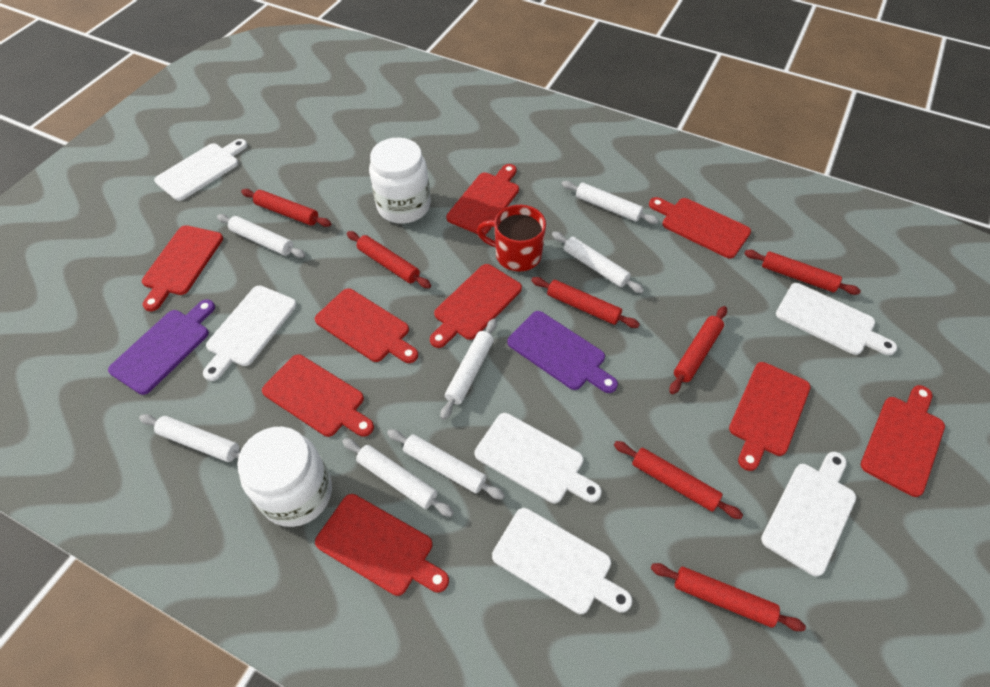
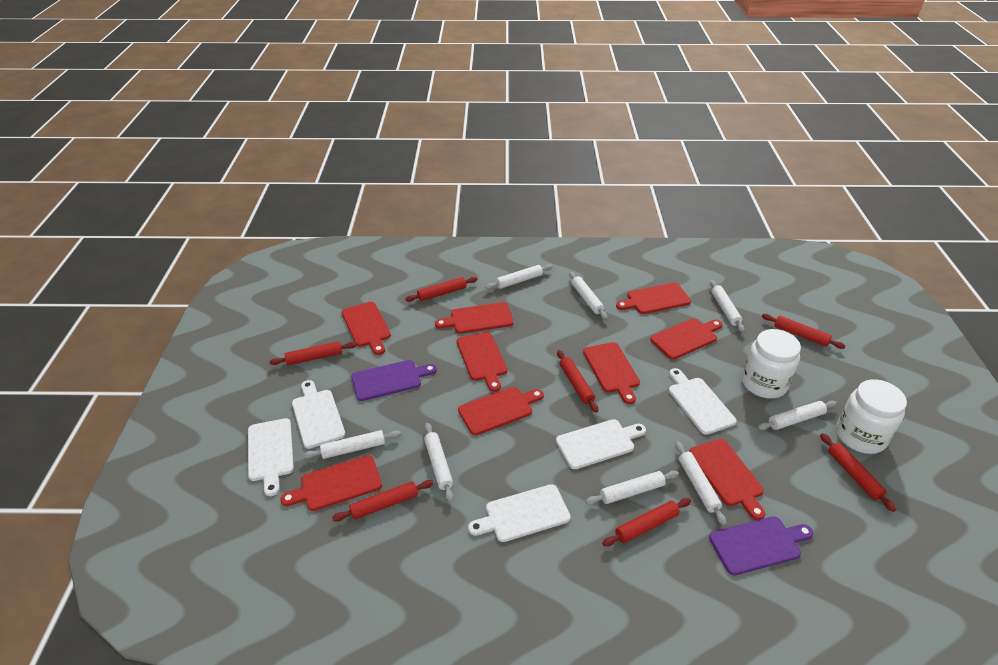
red mug: 1 -> 0
white cutting board: 6 -> 5
white rolling pin: 7 -> 8

